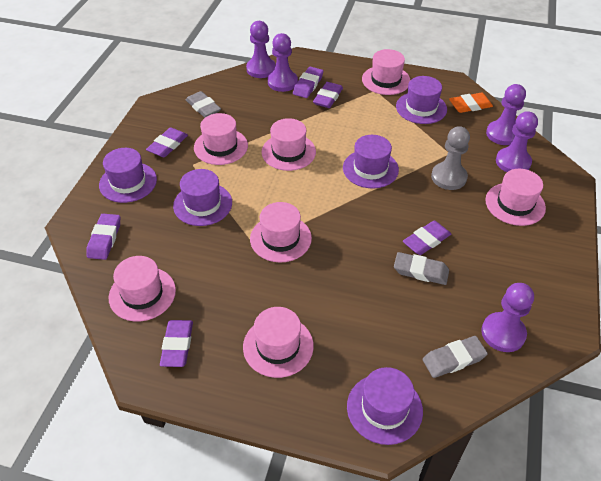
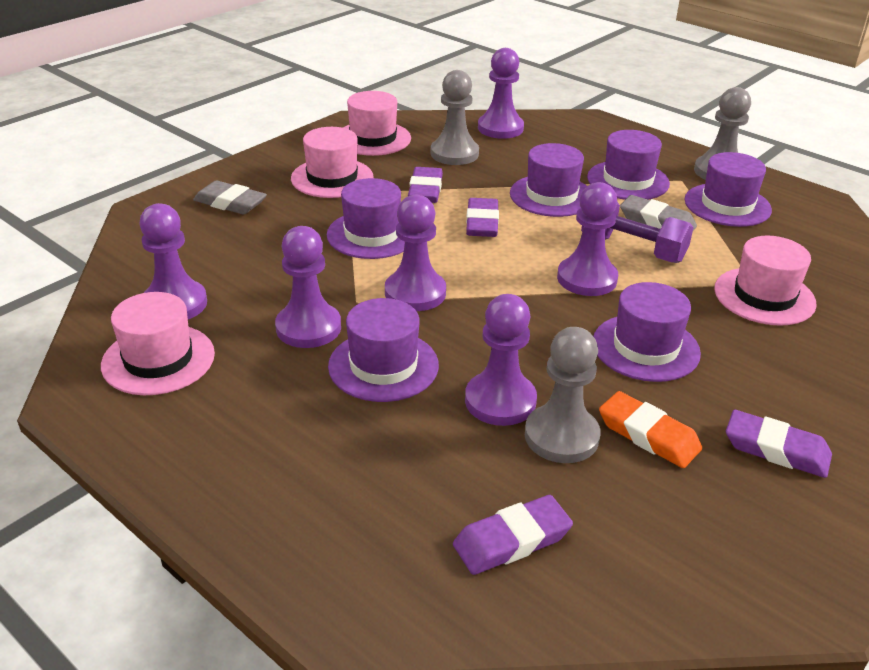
grey eraser: 3 -> 2
grey pawn: 1 -> 3
pink hat: 7 -> 4
purple dumbbell: 0 -> 1
purple eraser: 6 -> 4
purple hat: 5 -> 6
purple pawn: 5 -> 6

